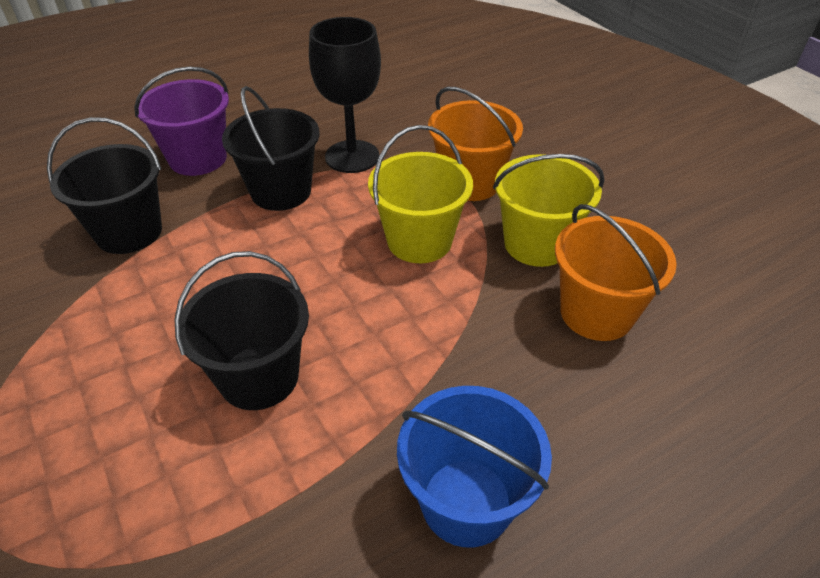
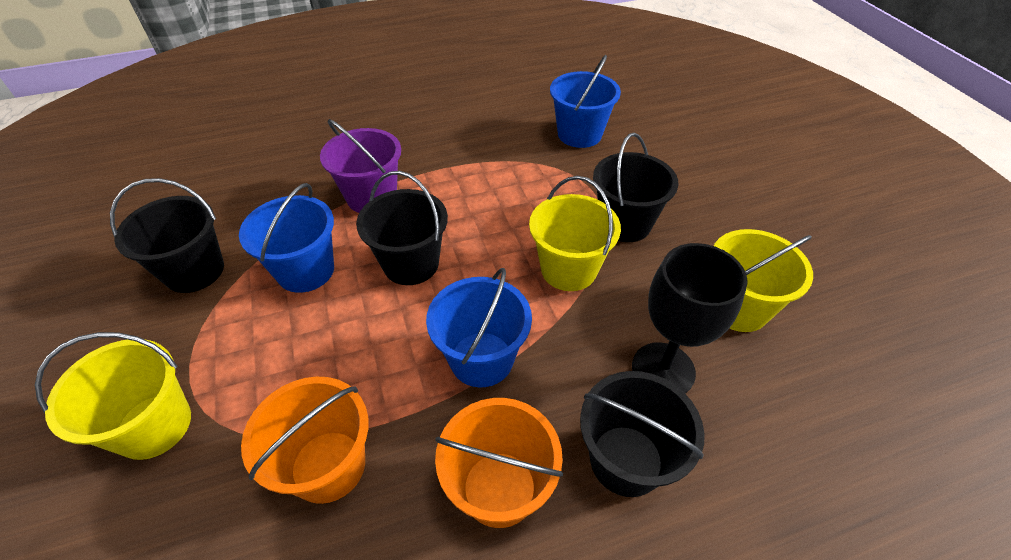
black bucket: 3 -> 4
blue bucket: 1 -> 3
yellow bucket: 2 -> 3

